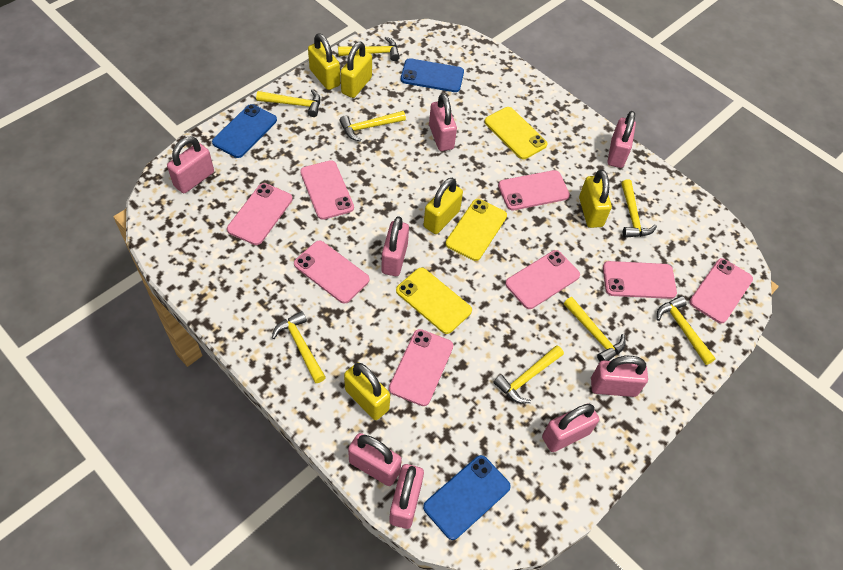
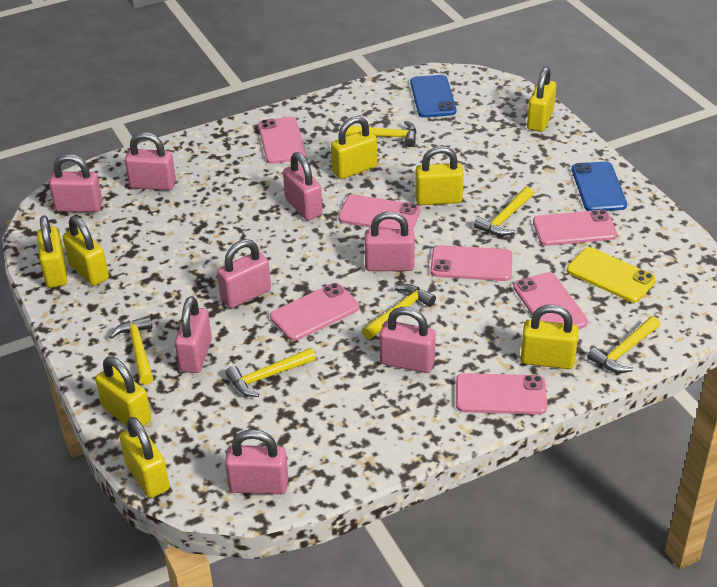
blue phone: 3 -> 2
pink phone: 8 -> 7
yellow hammer: 8 -> 6
yellow padlock: 5 -> 8
yellow phone: 3 -> 1

